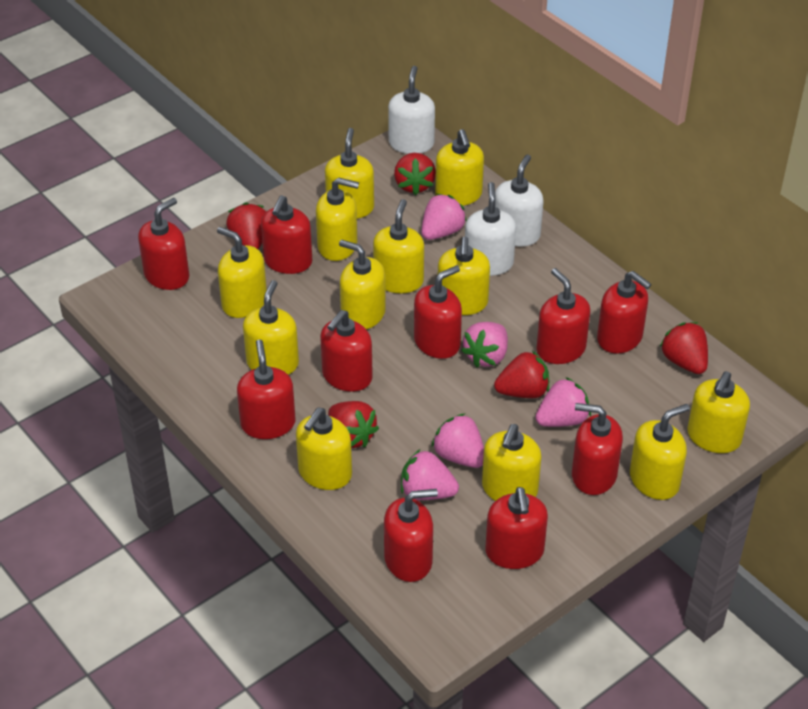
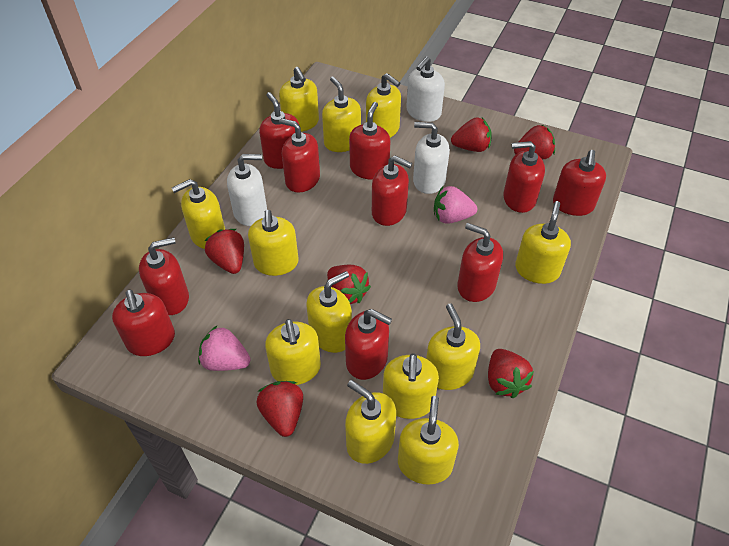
pink strawberry: 5 -> 2
red strawberry: 5 -> 6

